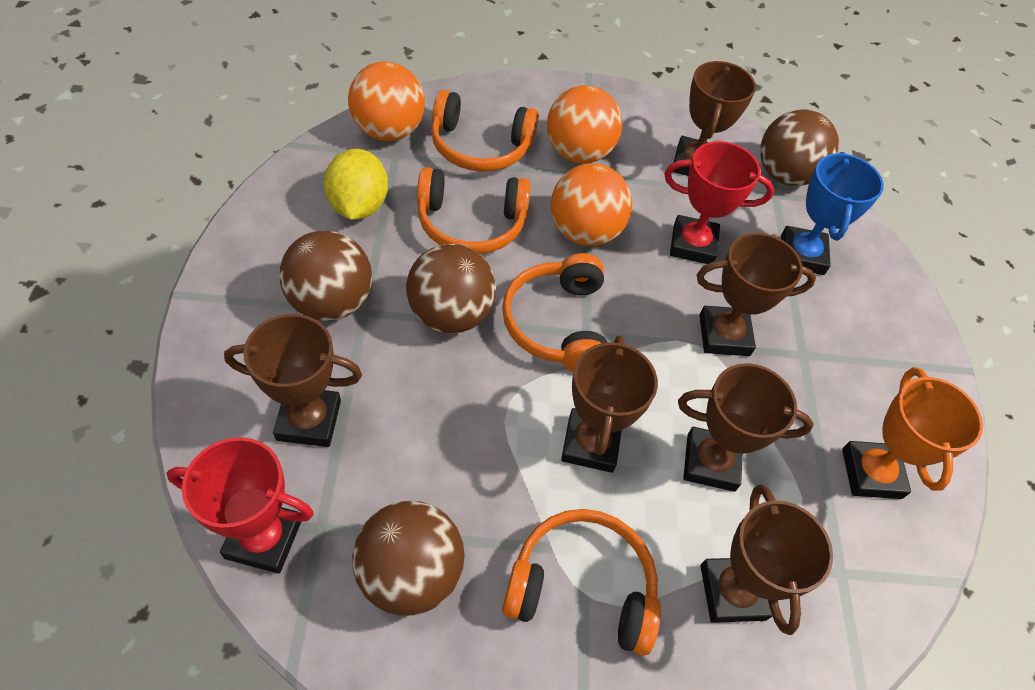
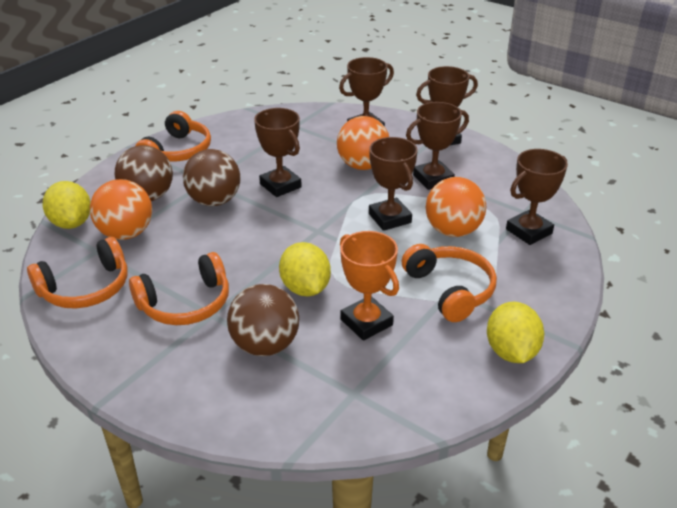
blue trophy: 1 -> 0
brown ball: 4 -> 3
red trophy: 2 -> 0
yellow lemon: 1 -> 3

